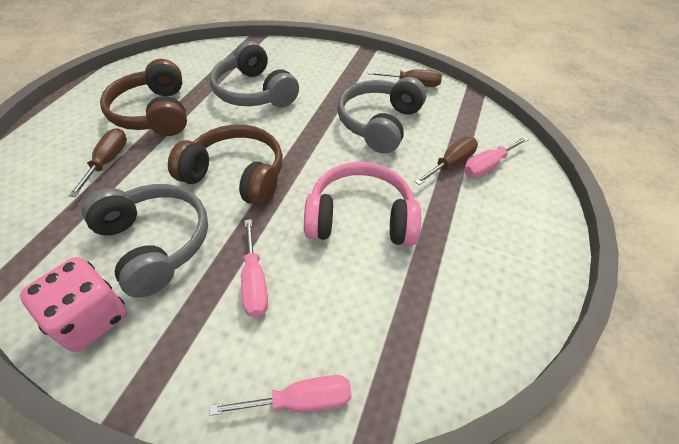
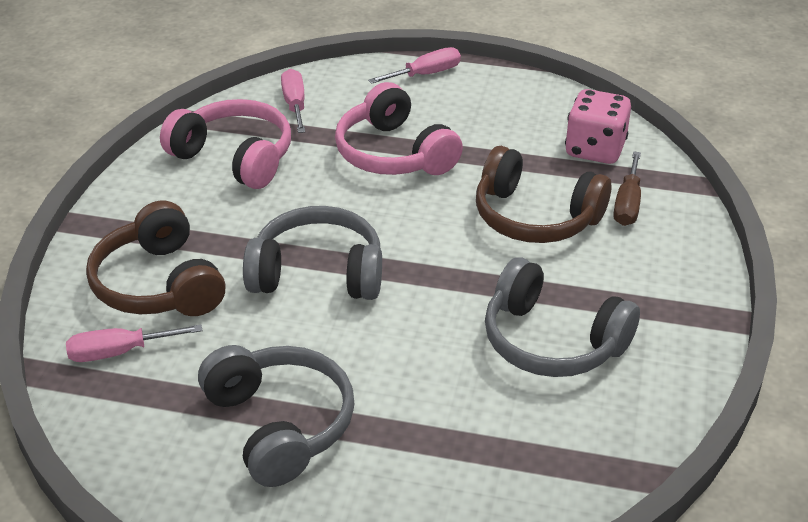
brown screwdriver: 3 -> 1
pink headphones: 1 -> 2

